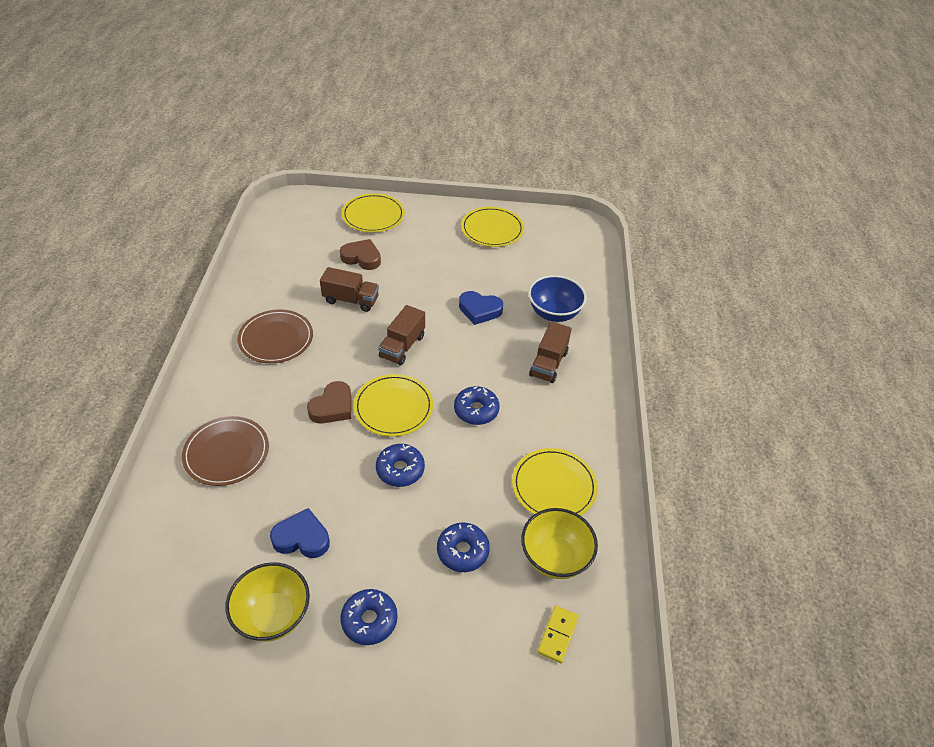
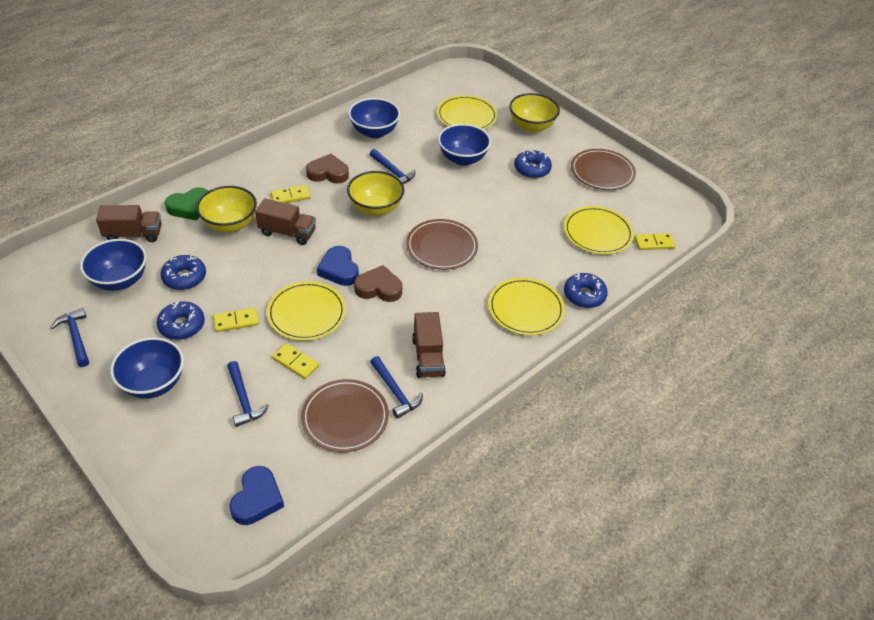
blue bowl: 1 -> 4
blue hammer: 0 -> 4
brown plate: 2 -> 3
green heart: 0 -> 1
yellow bowl: 2 -> 3
yellow domino: 1 -> 4

